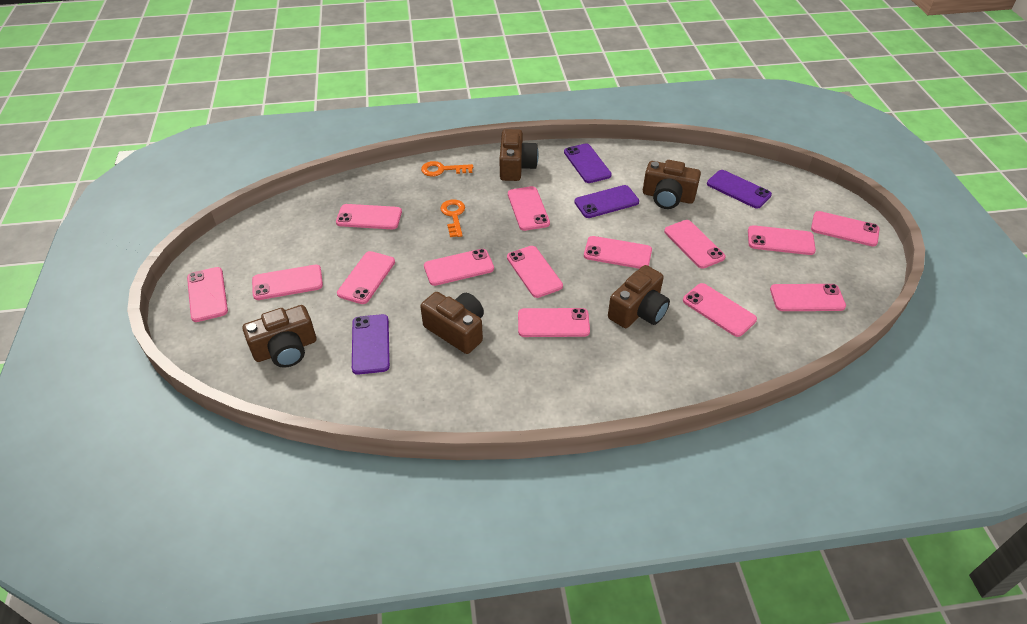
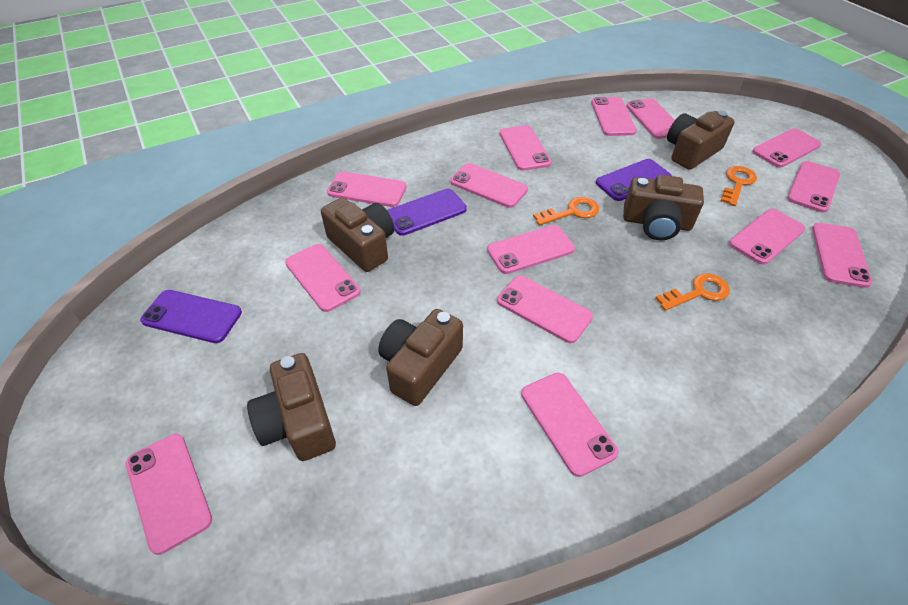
orange key: 2 -> 3
purple phone: 4 -> 3

